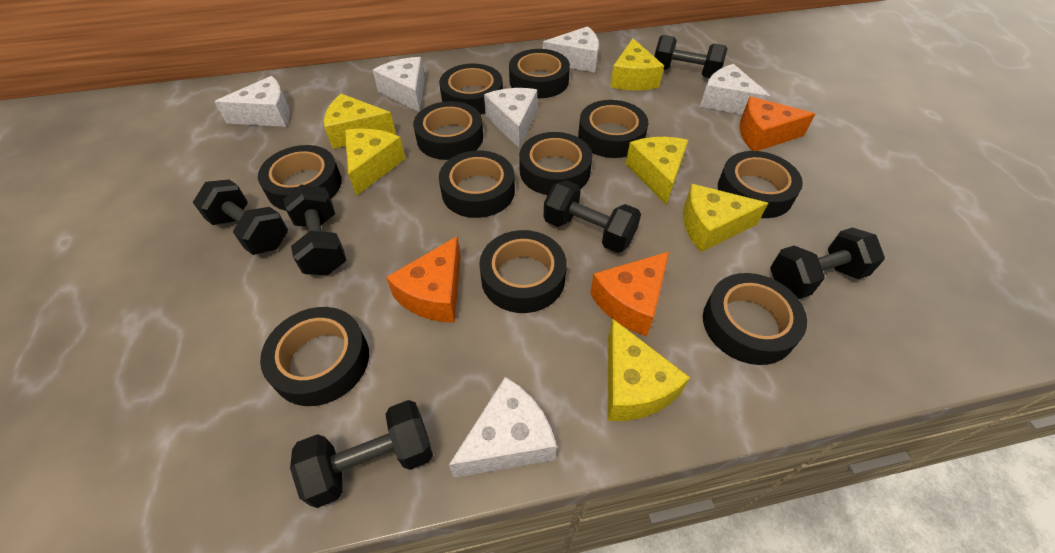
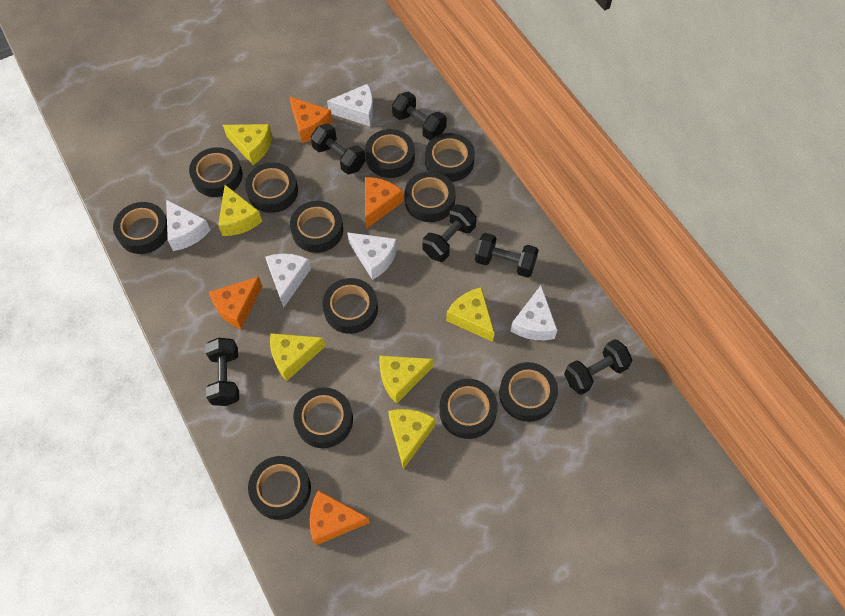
black tape: 11 -> 12
orange cheese: 3 -> 4
white cheese: 6 -> 5

